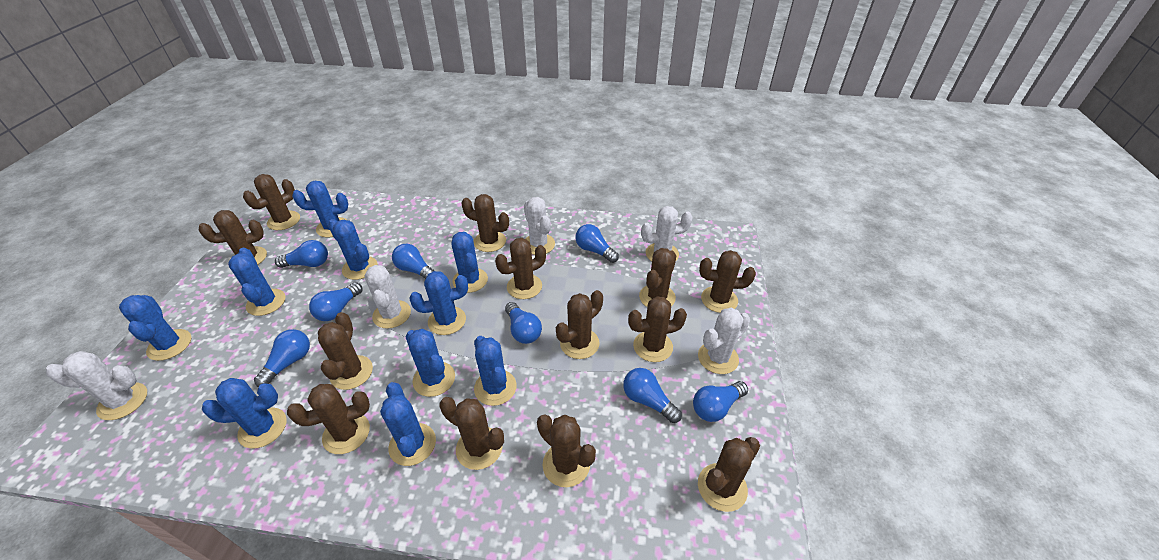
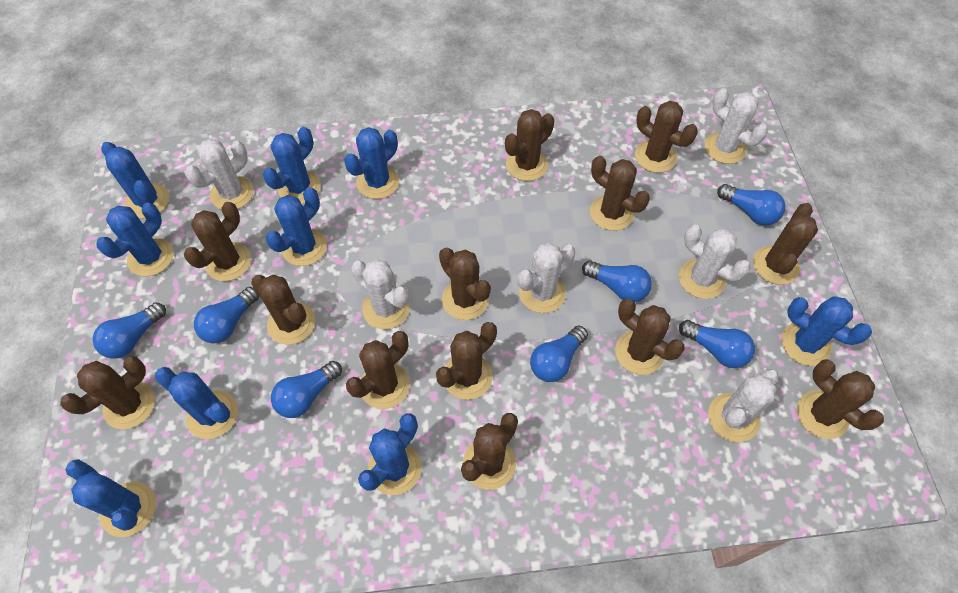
blue cactus: 10 -> 9
blue light bulb: 8 -> 7
white cactus: 5 -> 6

